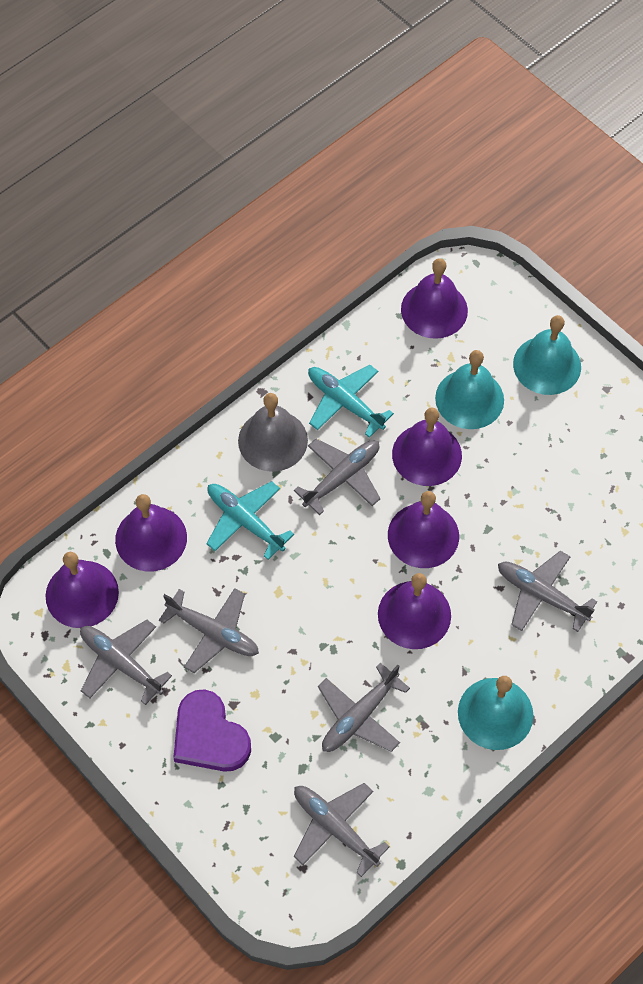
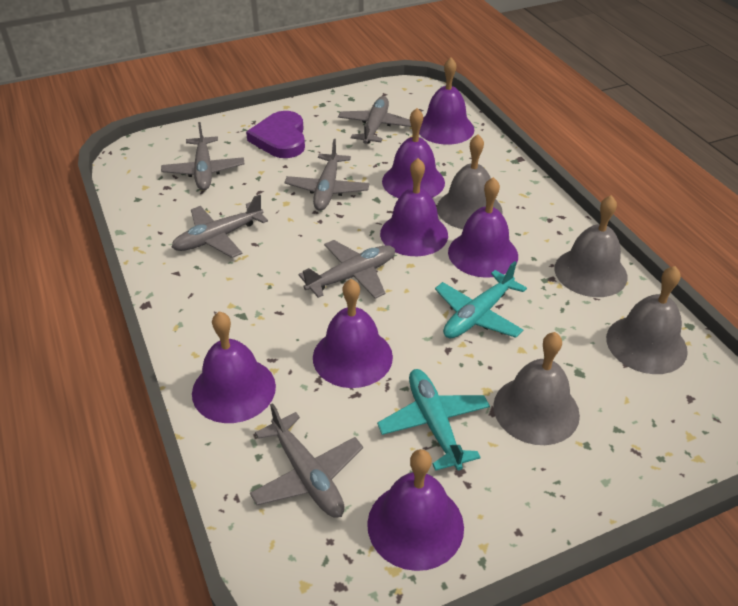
grey bell: 1 -> 4
purple bell: 6 -> 7
turquoise bell: 3 -> 0

